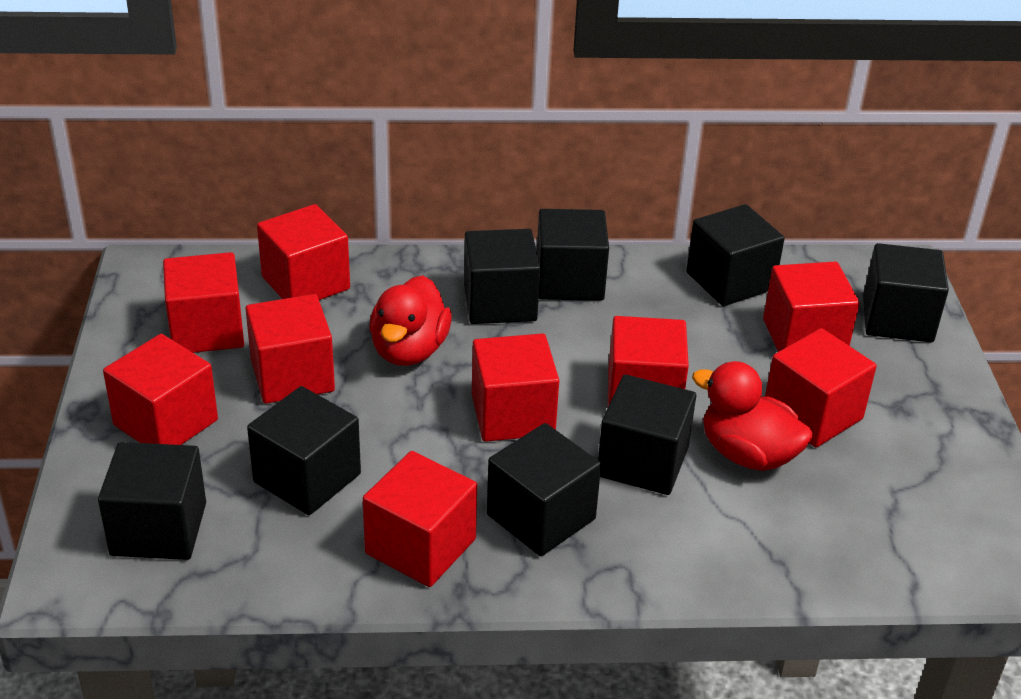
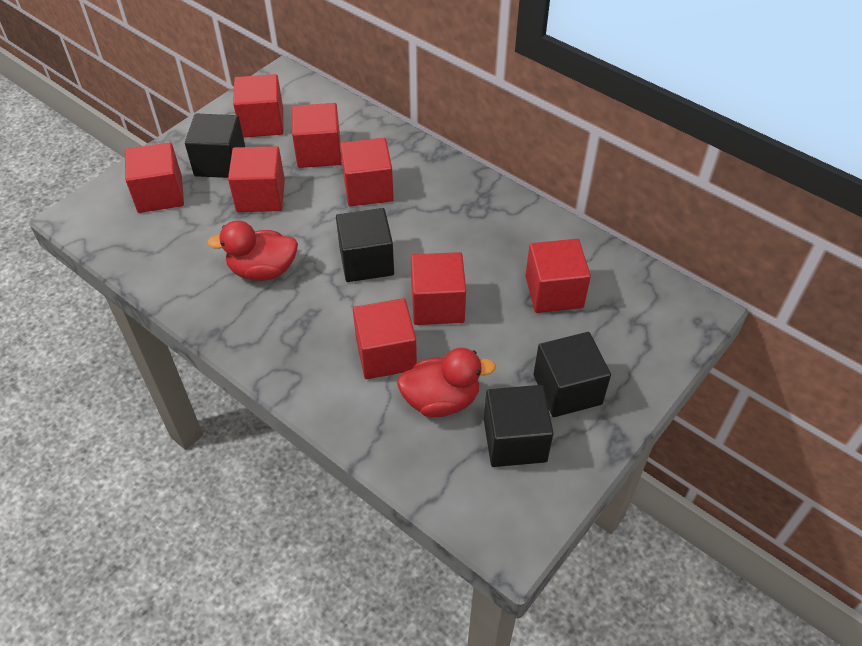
black cube: 8 -> 4
red cube: 9 -> 8

